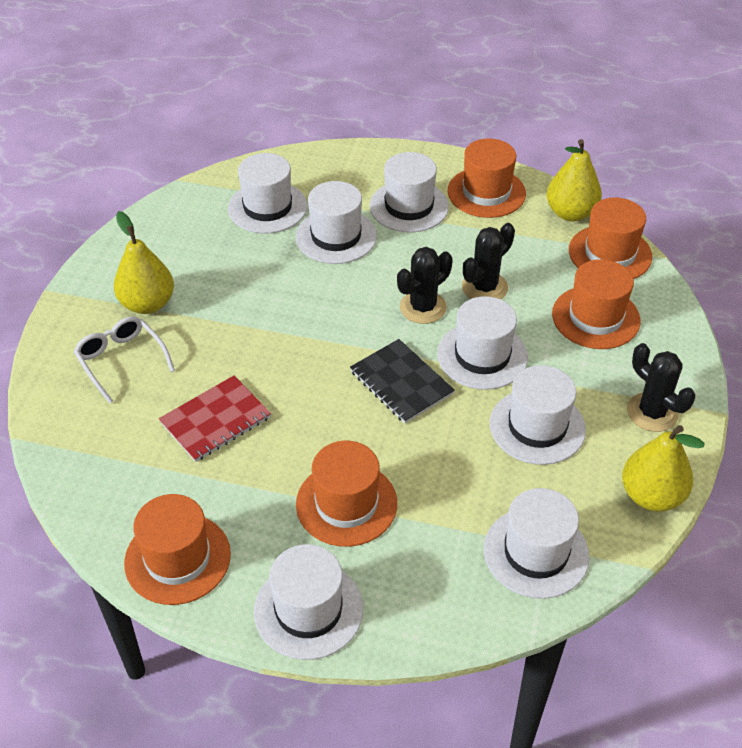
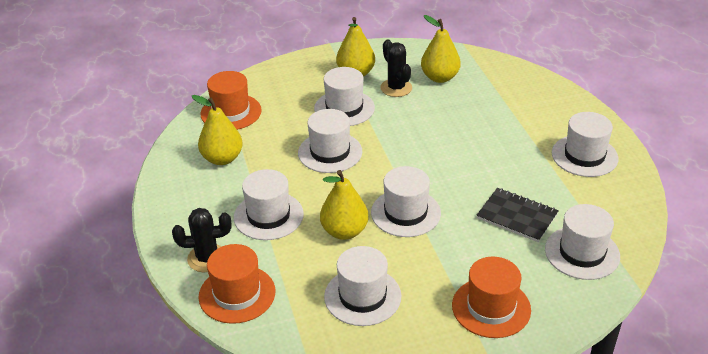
black cactus: 3 -> 2
orange hat: 5 -> 3
red notebook: 1 -> 0
white glasses: 1 -> 0
yellow pear: 3 -> 4

